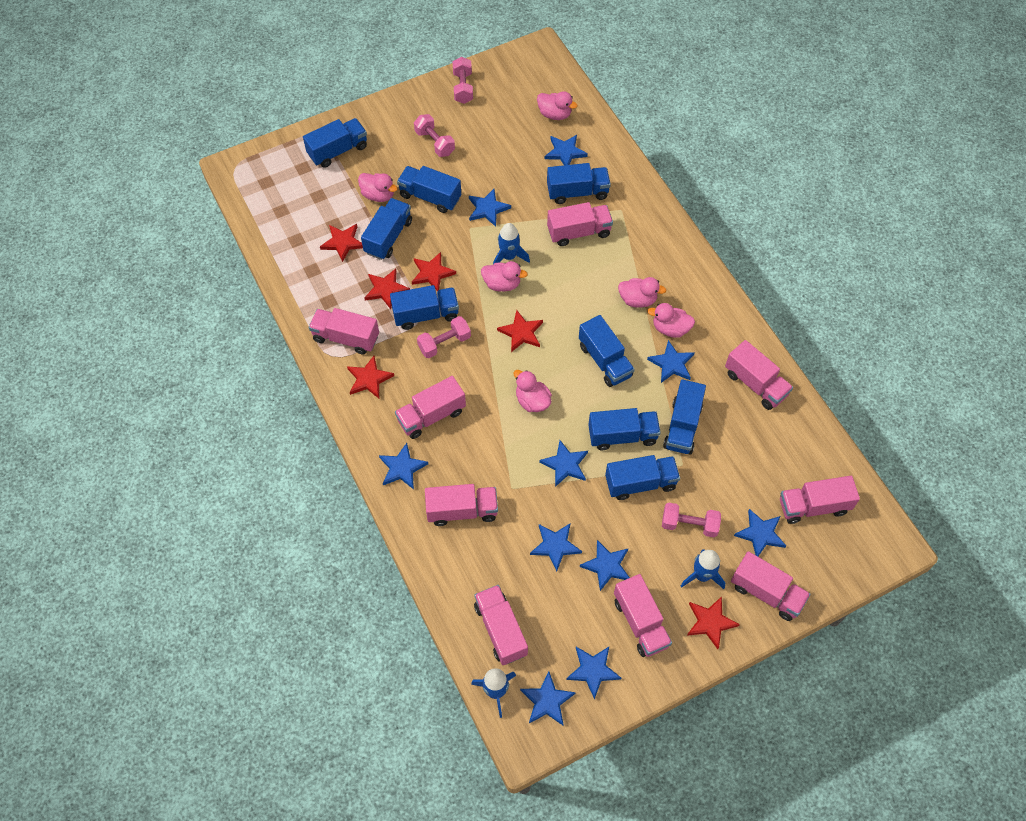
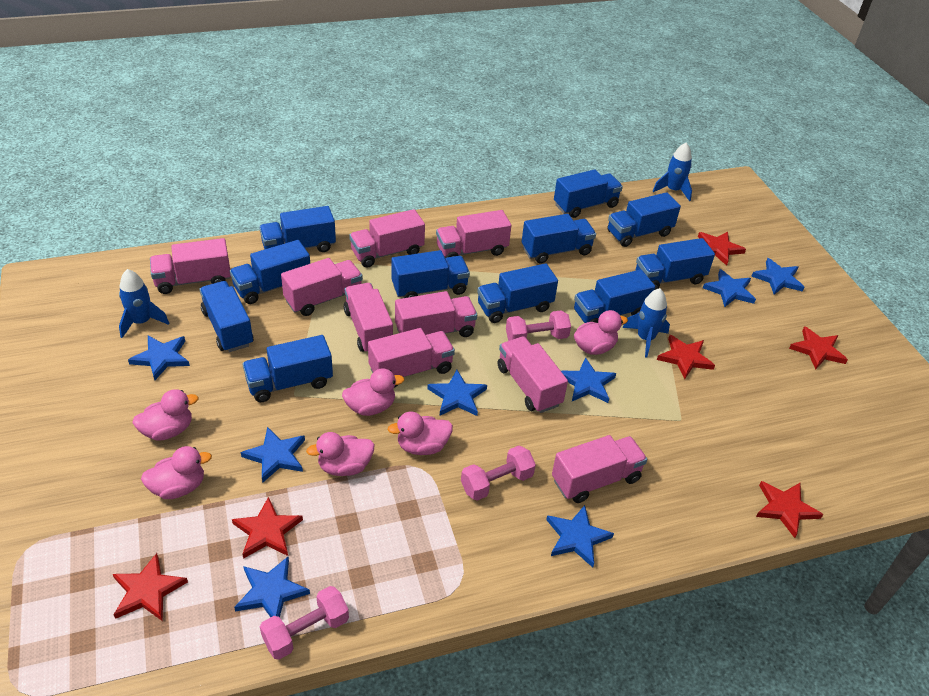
blue star: 10 -> 8
blue truck: 9 -> 11
pink dumbbell: 4 -> 3

